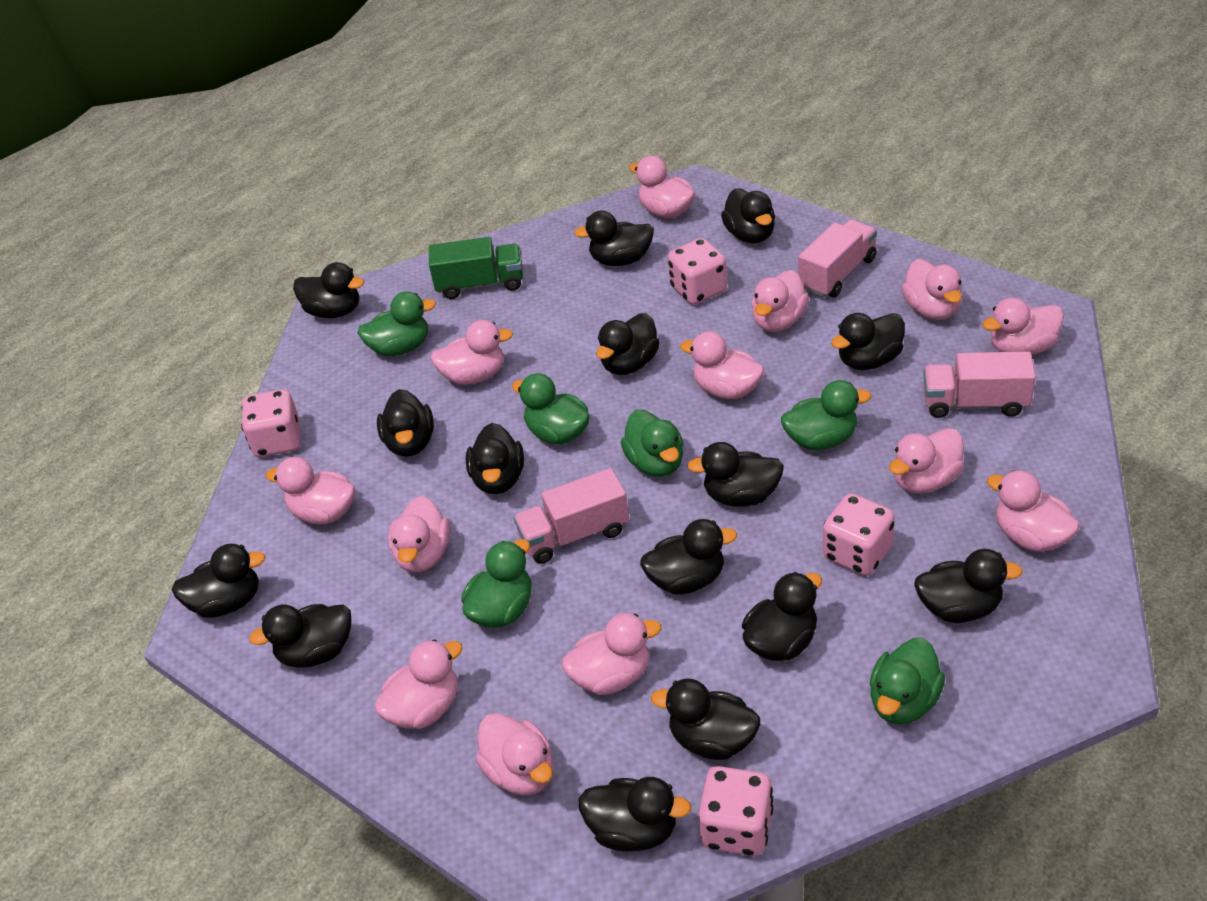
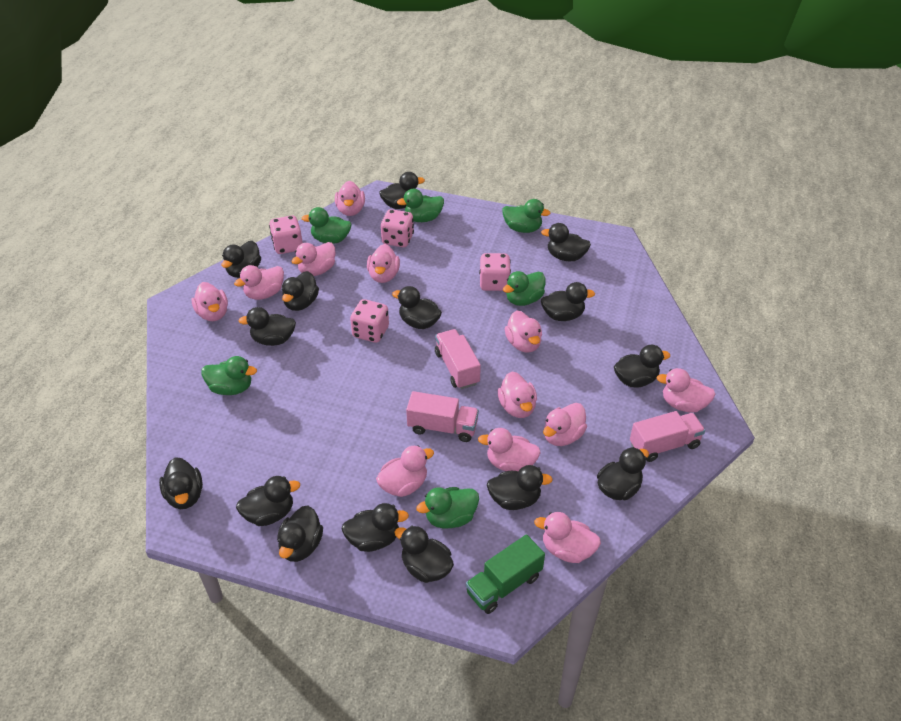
pink duck: 13 -> 12

